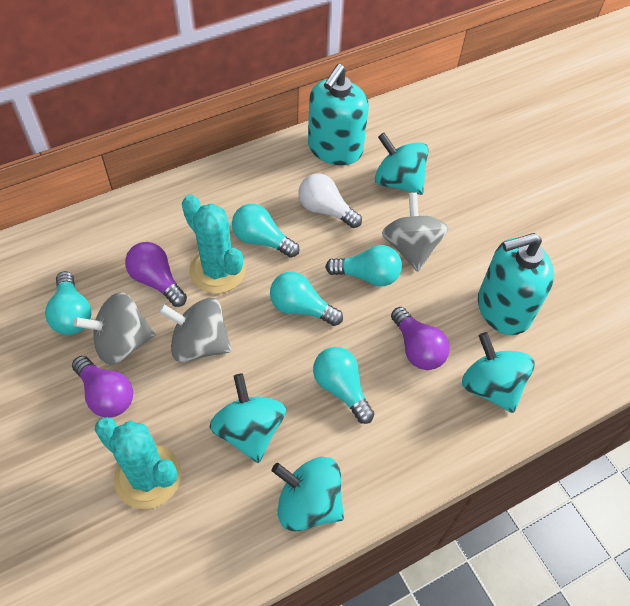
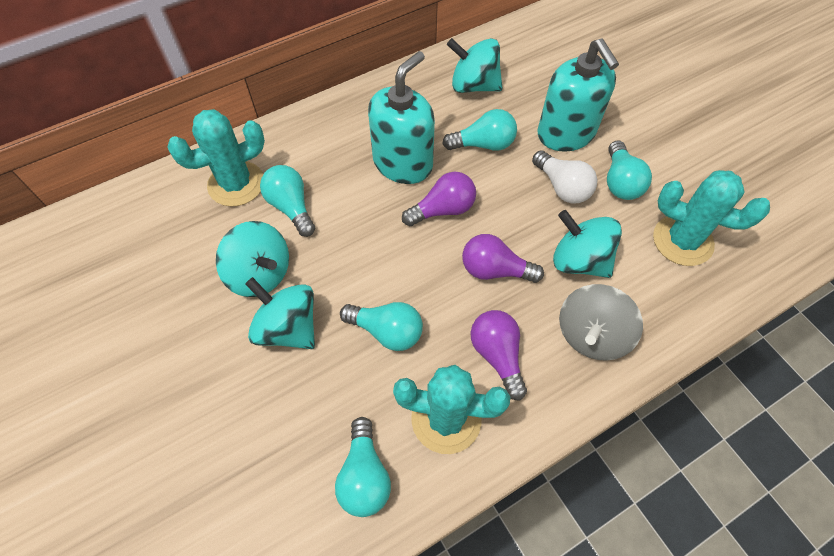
grey spinning top: 3 -> 1
turquoise cactus: 2 -> 3

